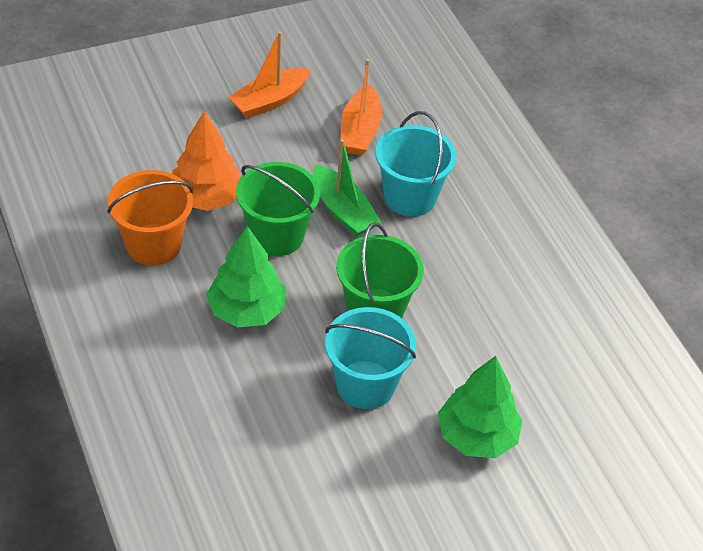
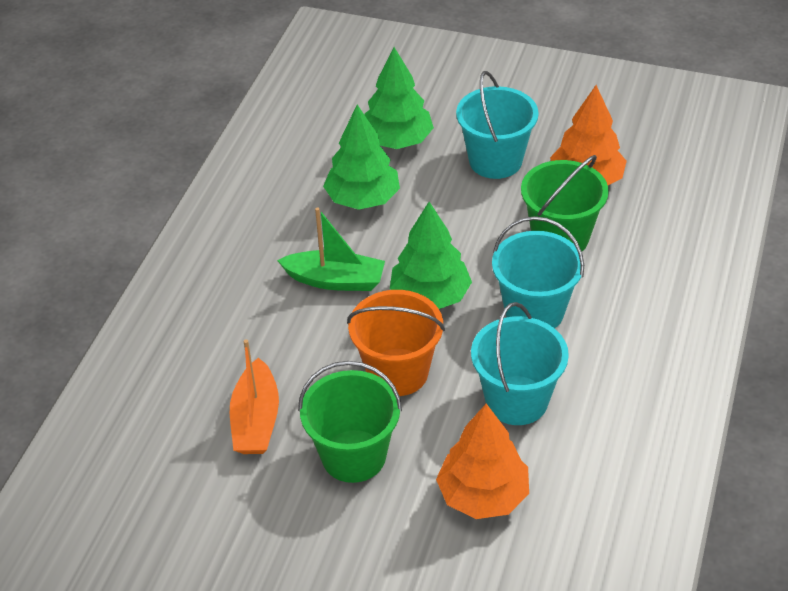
green tree: 2 -> 3
orange boat: 2 -> 1
orange tree: 1 -> 2
turquoise bucket: 2 -> 3

